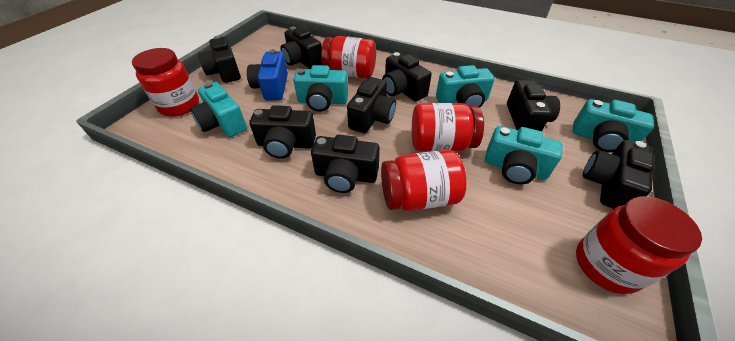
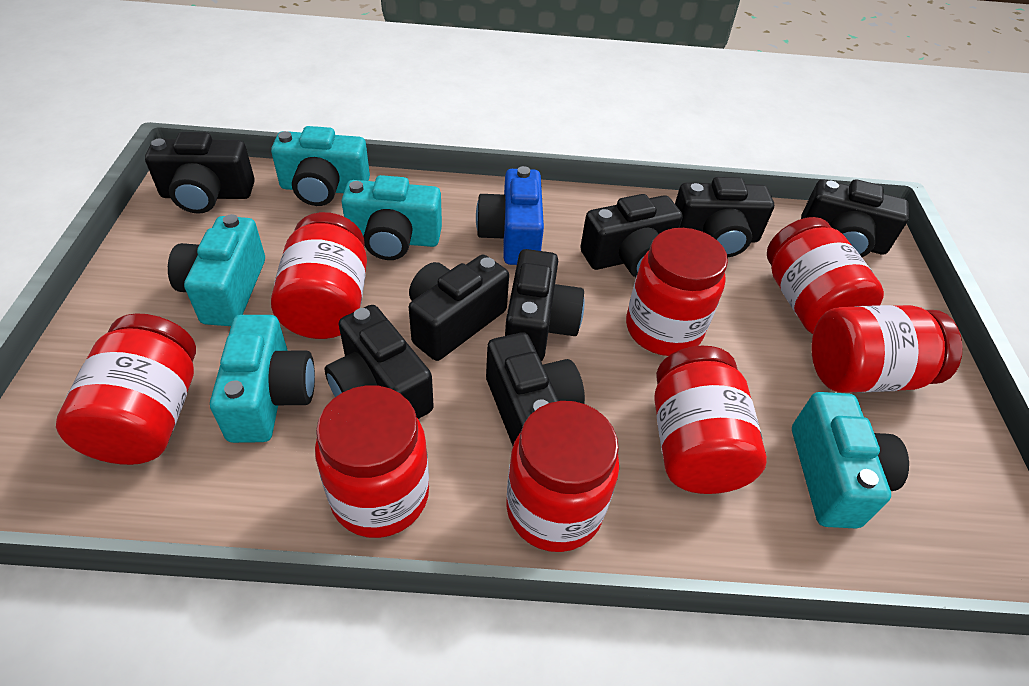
red jar: 5 -> 8

